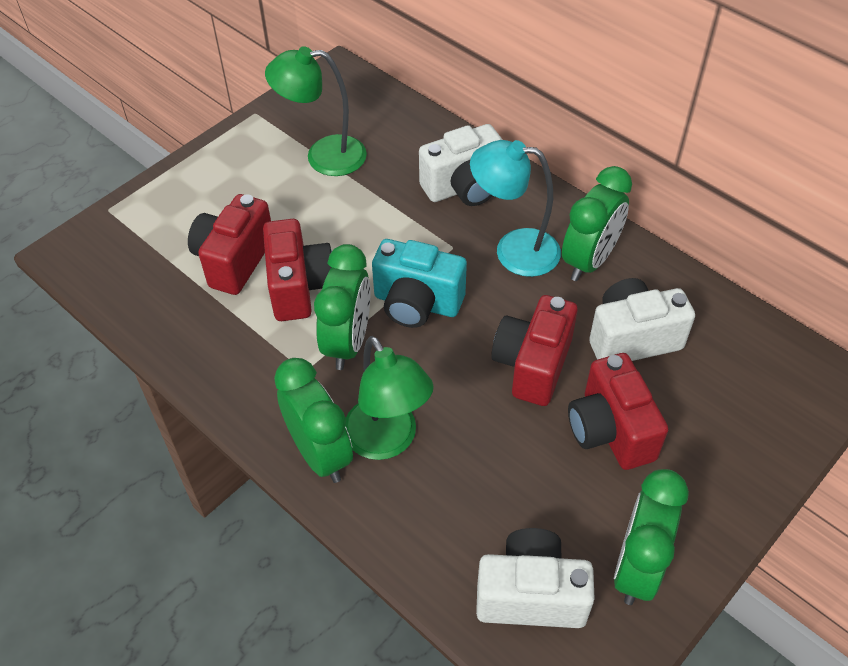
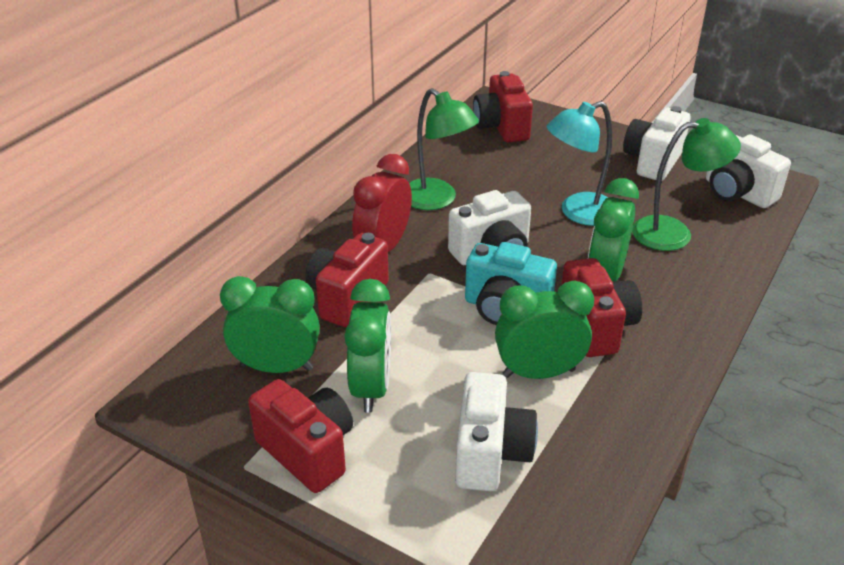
red clock: 0 -> 1
white camera: 3 -> 4

